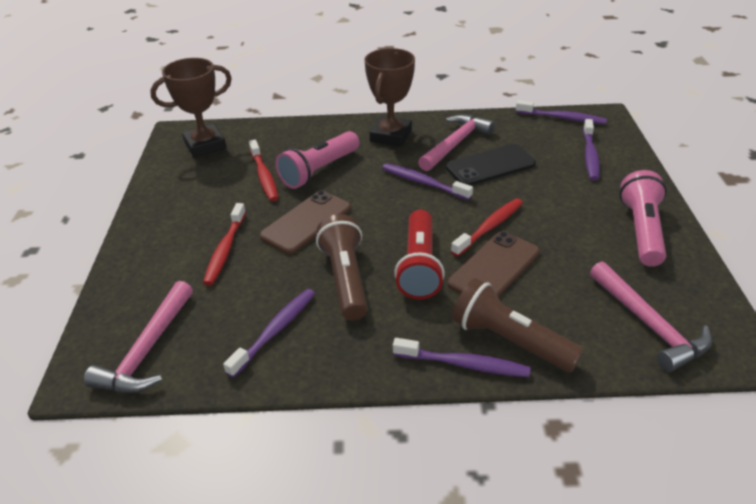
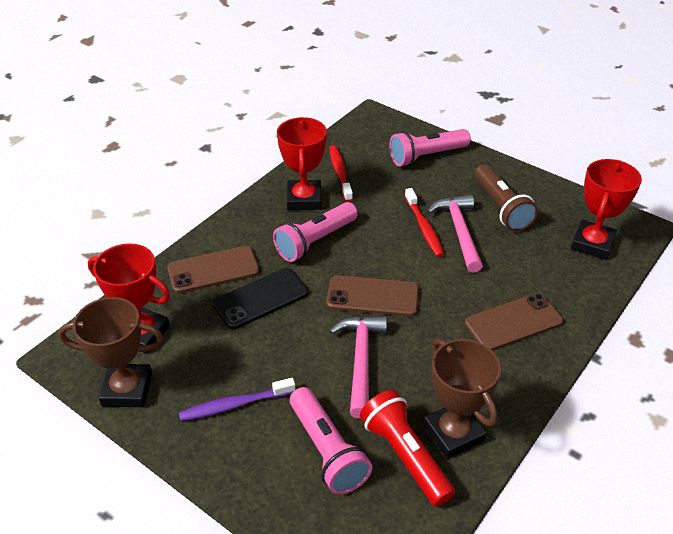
brown flashlight: 2 -> 1
brown phone: 2 -> 3
pink flashlight: 2 -> 3
pink hammer: 3 -> 2
purple toothbrush: 5 -> 1
red toothbrush: 3 -> 2
red trophy: 0 -> 3

